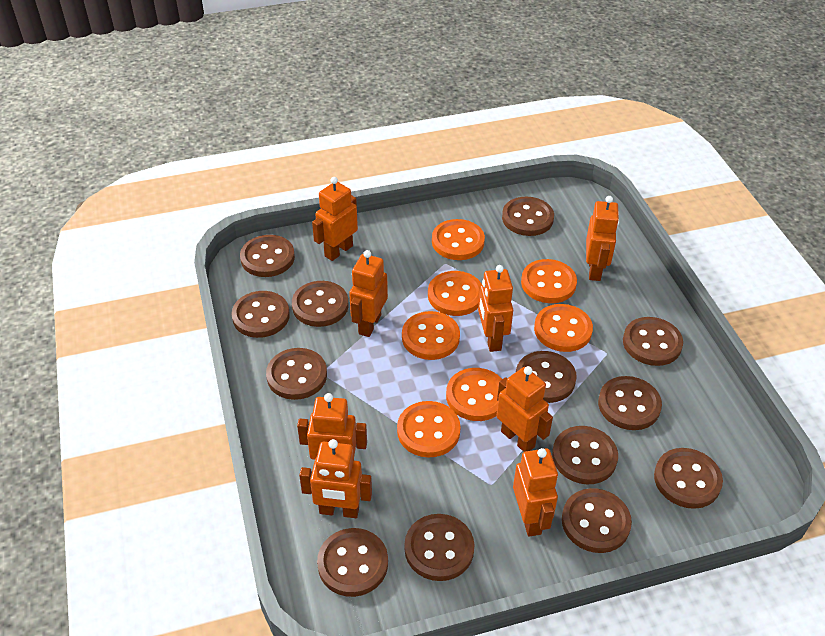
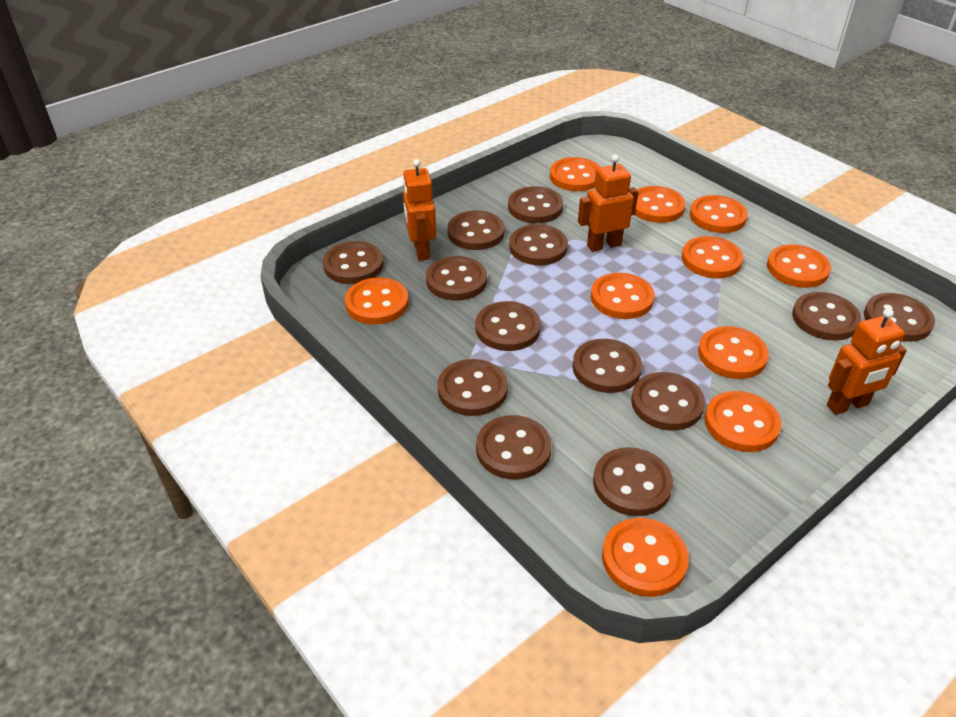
orange button: 7 -> 10
orange robot: 8 -> 3

